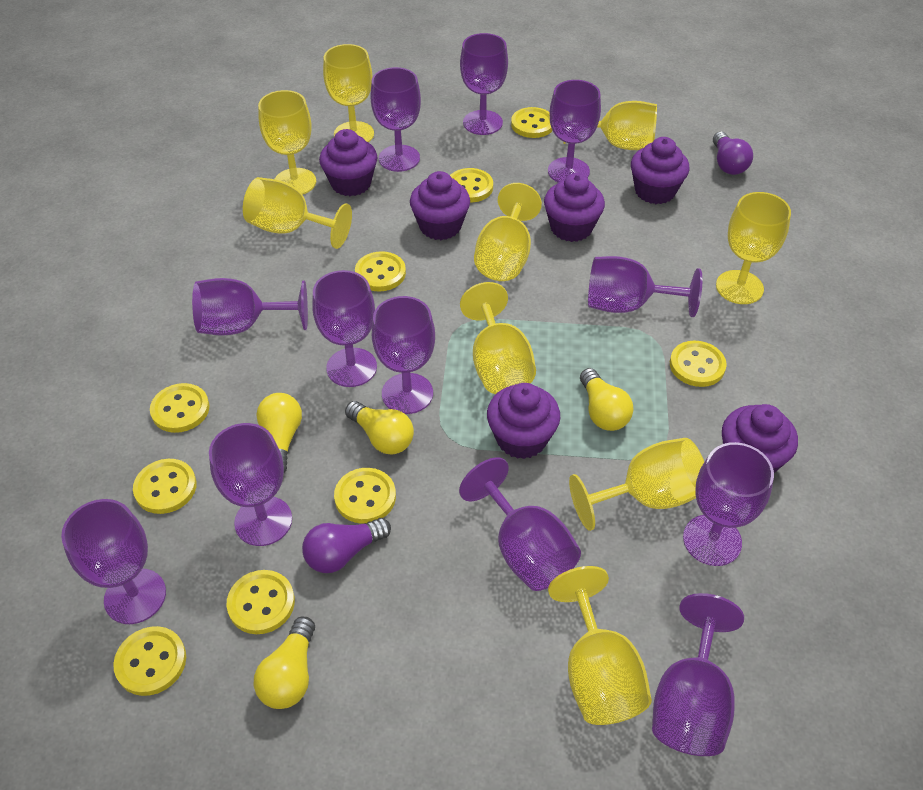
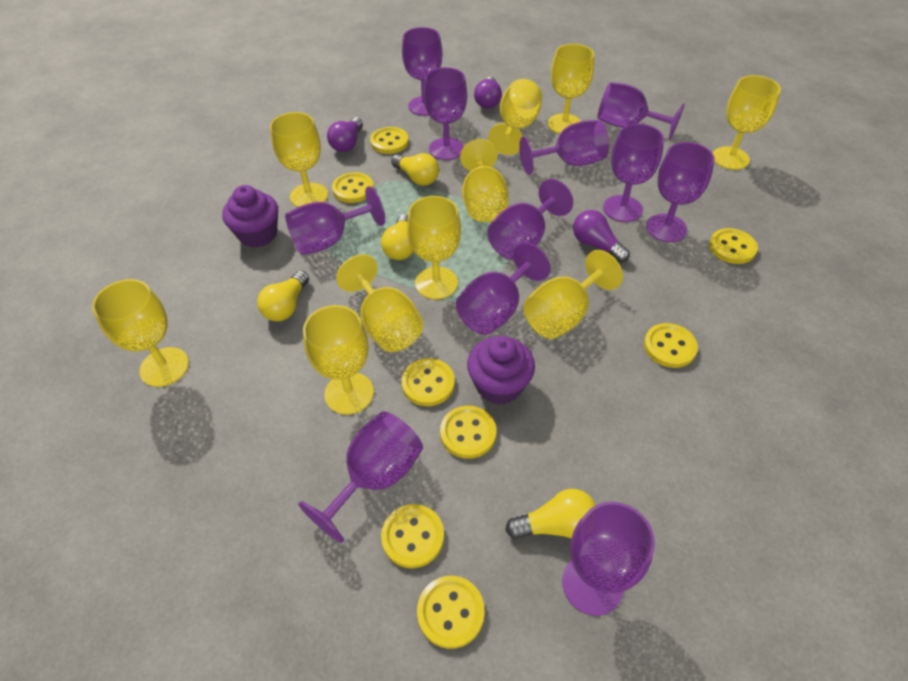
purple cupcake: 6 -> 2
purple goblet: 12 -> 11
purple light bulb: 2 -> 3
yellow button: 9 -> 8
yellow goblet: 9 -> 10

